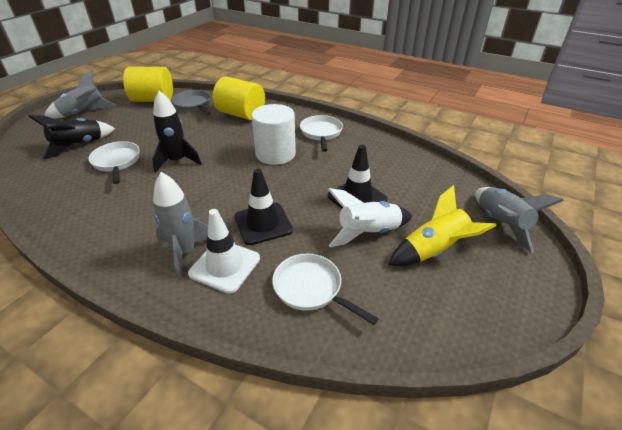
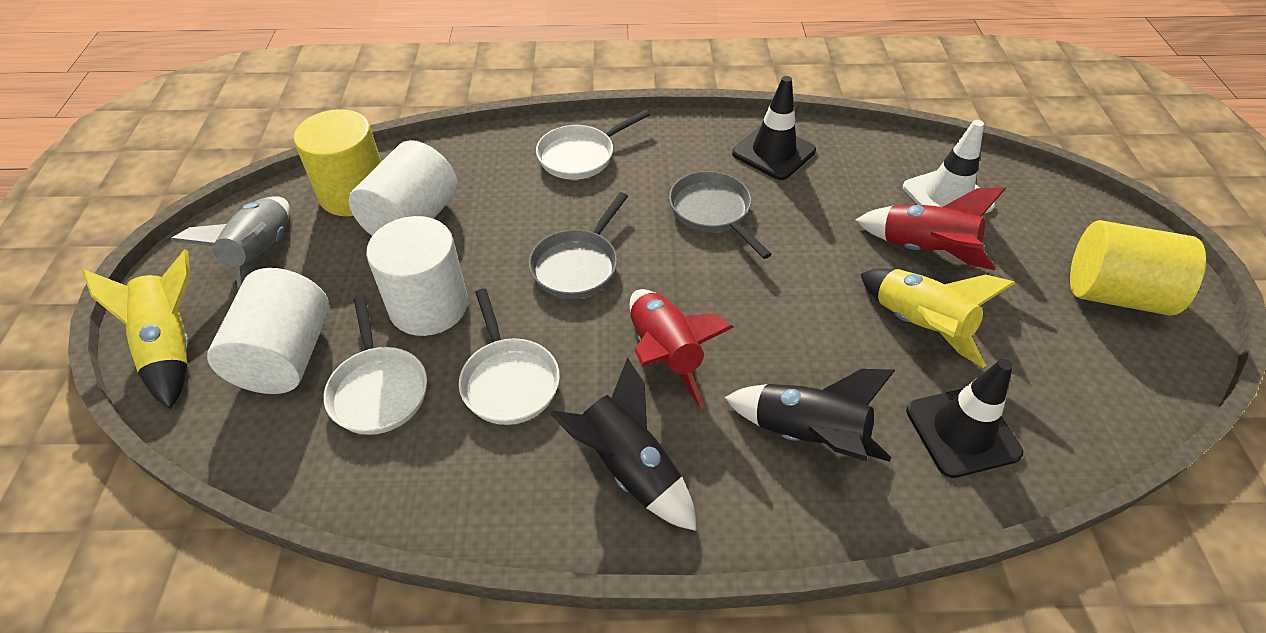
grey pan: 1 -> 2
grey rocket: 3 -> 1
red rocket: 0 -> 2
white cylinder: 1 -> 3
white rocket: 1 -> 0
yellow rocket: 1 -> 2

